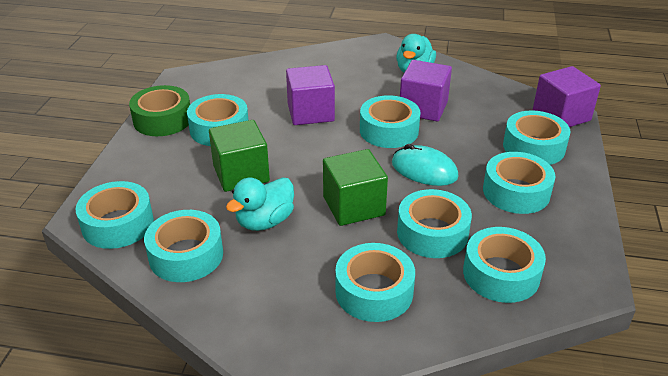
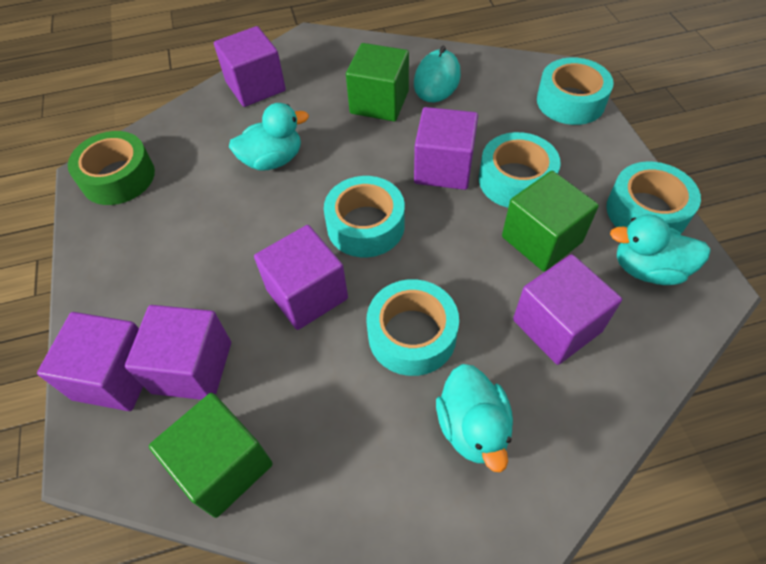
green cube: 2 -> 3
purple cube: 3 -> 6
turquoise duck: 2 -> 3
turquoise tape: 9 -> 5

